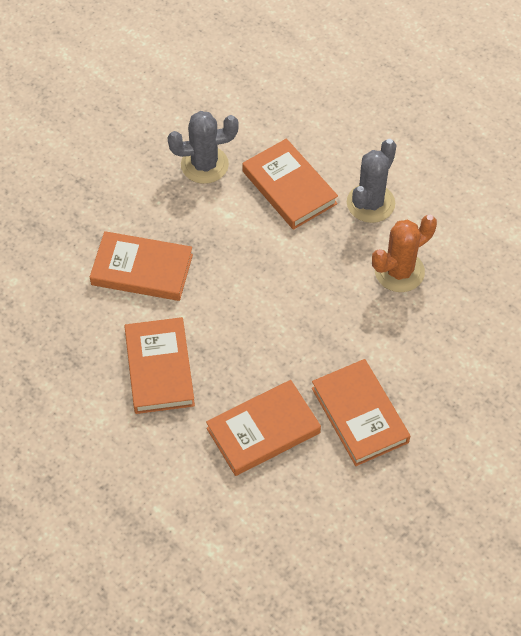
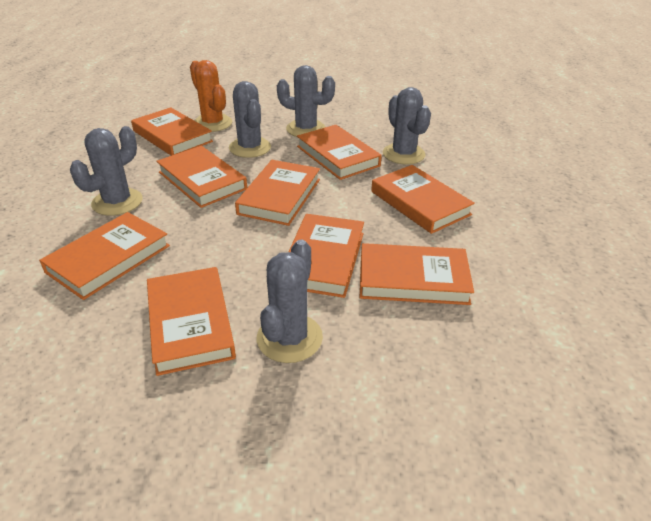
grey cactus: 2 -> 5
orange book: 5 -> 9

